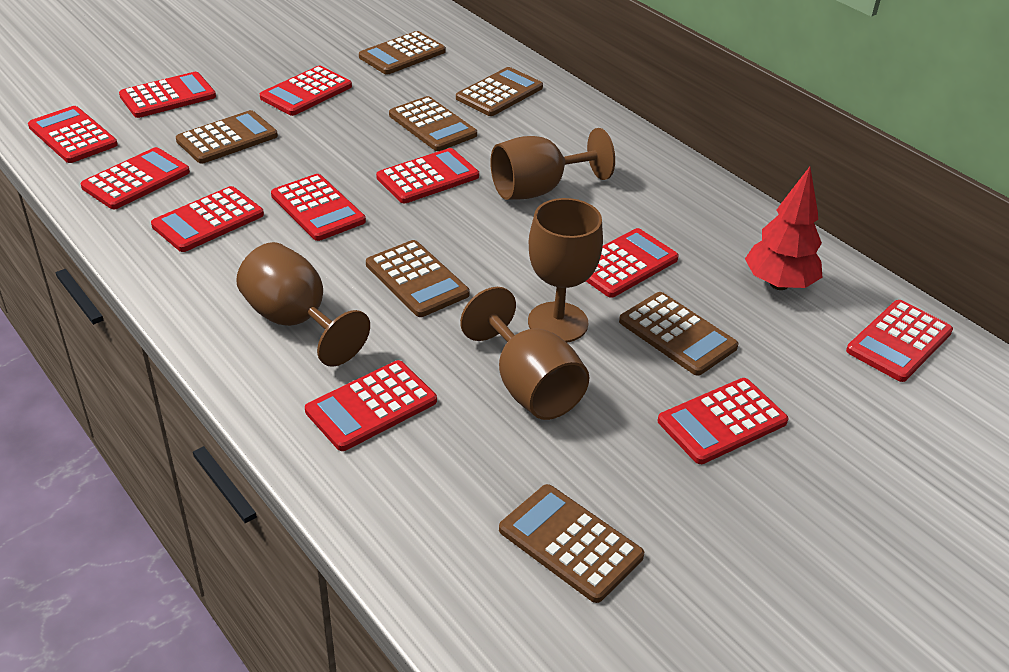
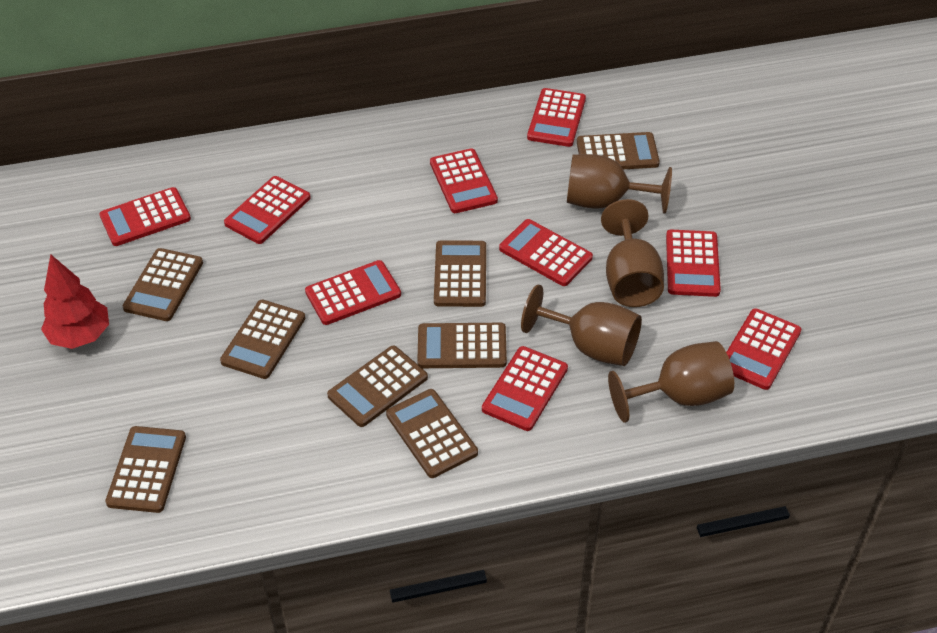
brown calculator: 7 -> 8
red calculator: 11 -> 9

